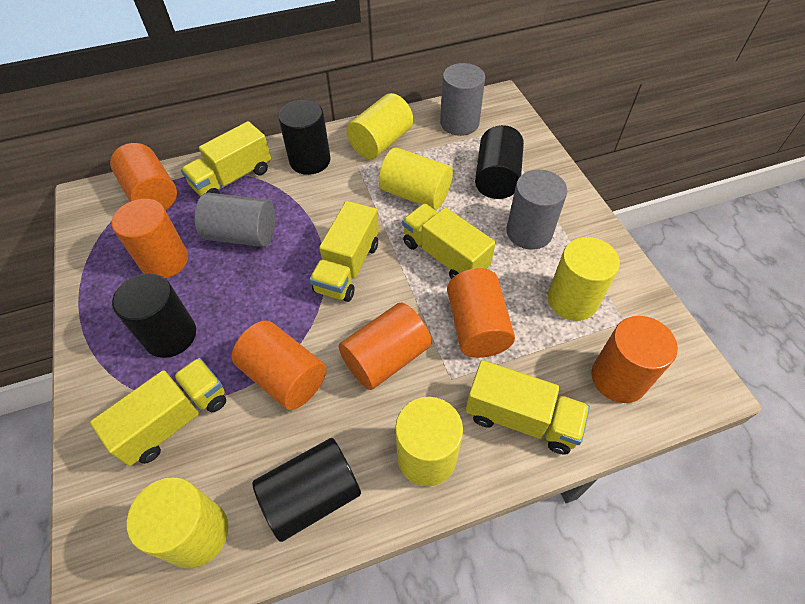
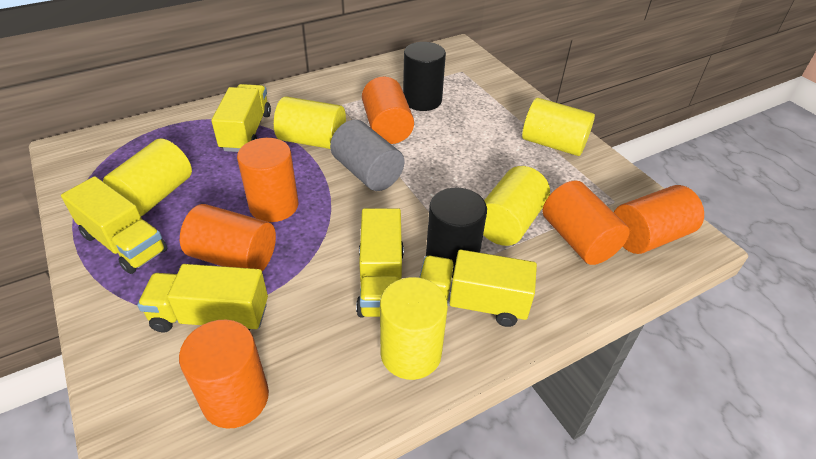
black cylinder: 4 -> 2
grey cylinder: 3 -> 1

